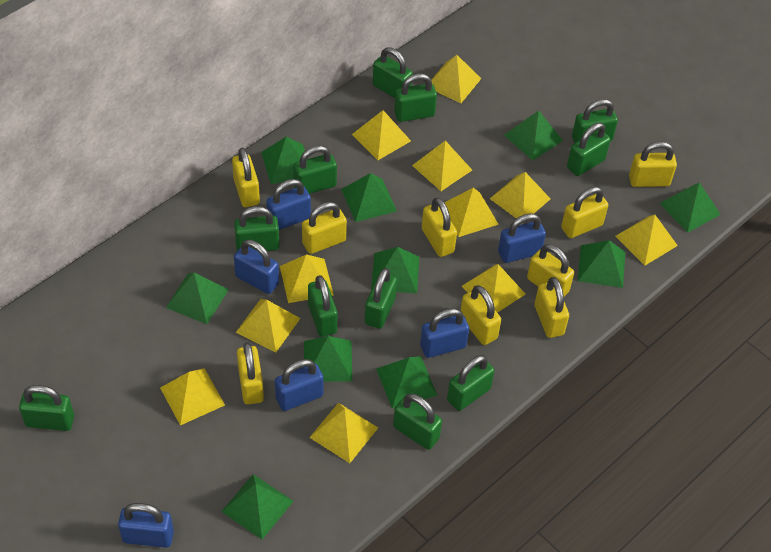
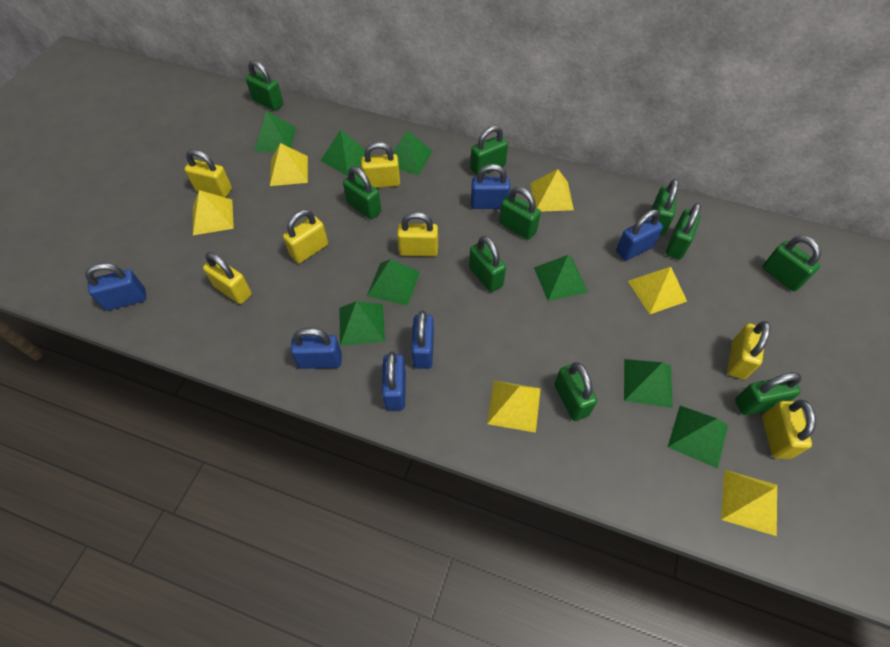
green padlock: 11 -> 10
green pyramid: 10 -> 8
yellow padlock: 9 -> 7
yellow pyramid: 11 -> 6

